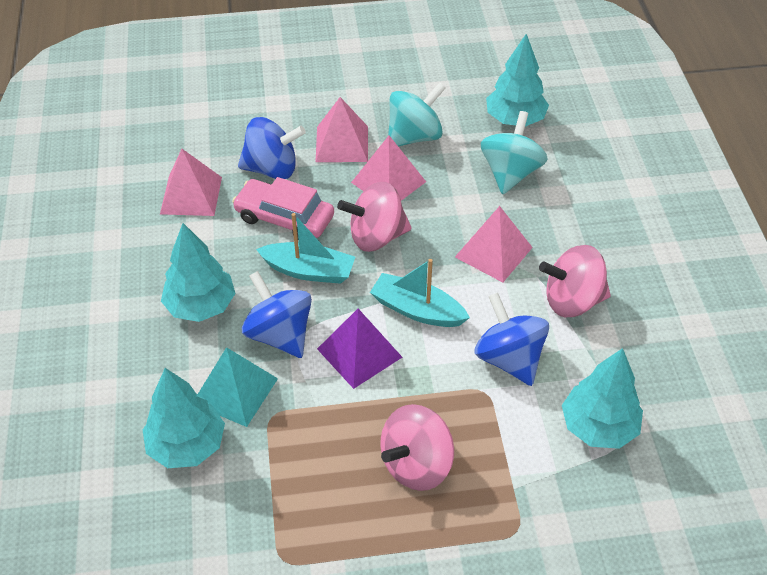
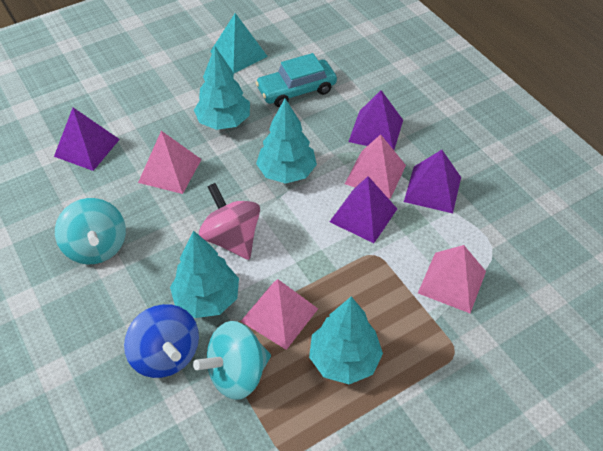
blue spinning top: 3 -> 1
pink car: 1 -> 0
pink spinning top: 3 -> 1
purple pyramid: 1 -> 4
turquoise boat: 2 -> 0
turquoise car: 0 -> 1

